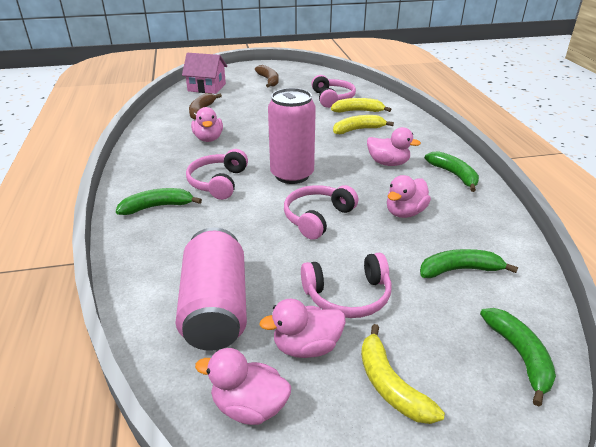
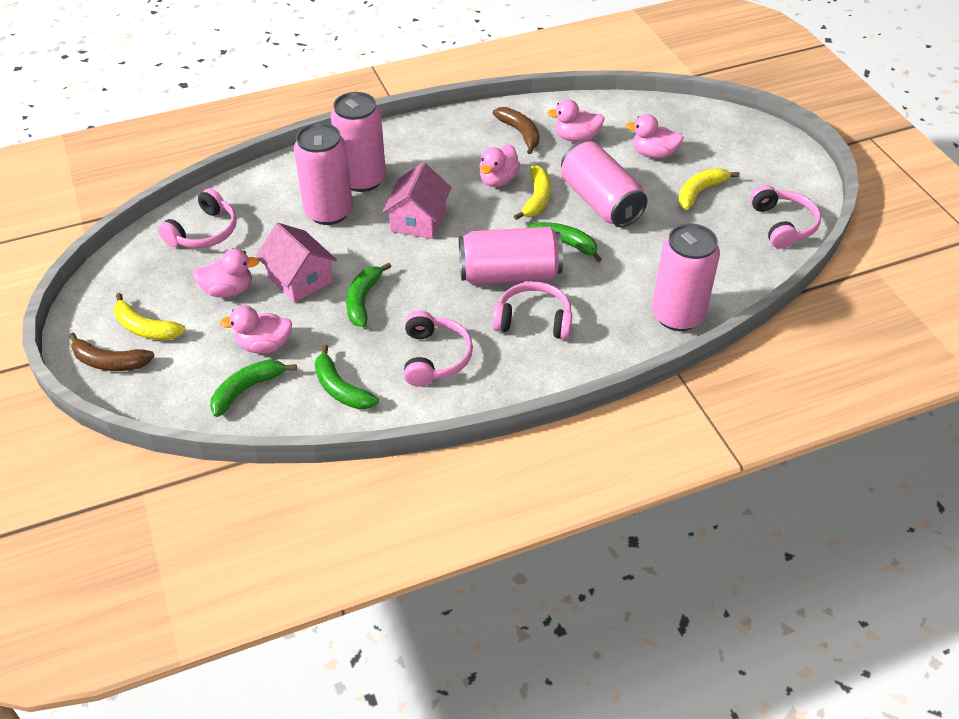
pink can: 2 -> 5
pink house: 1 -> 2

